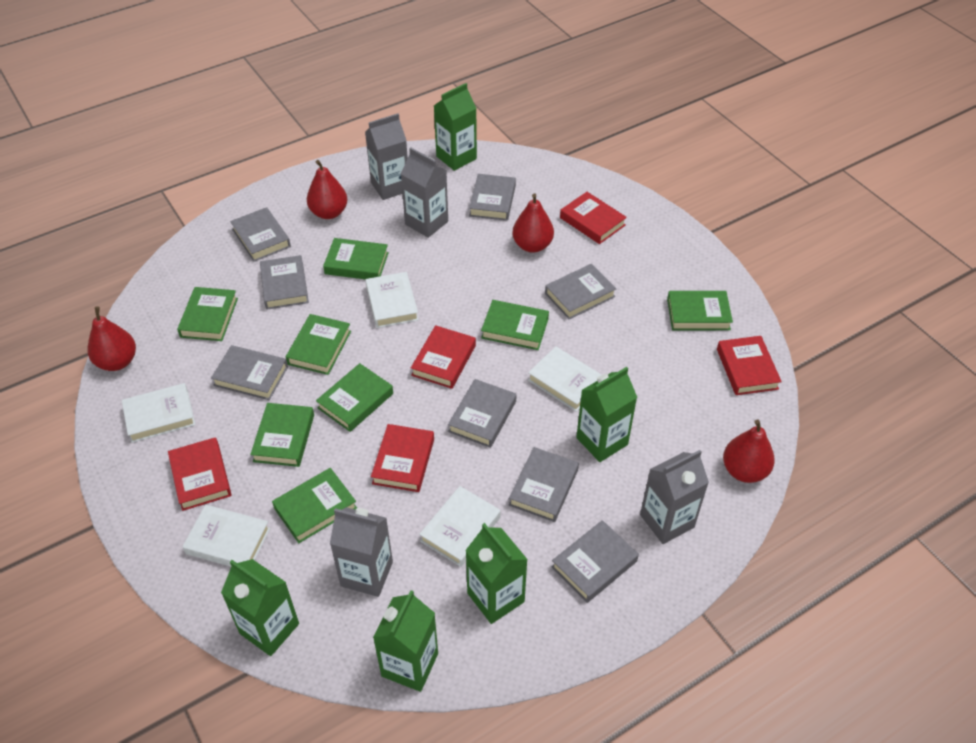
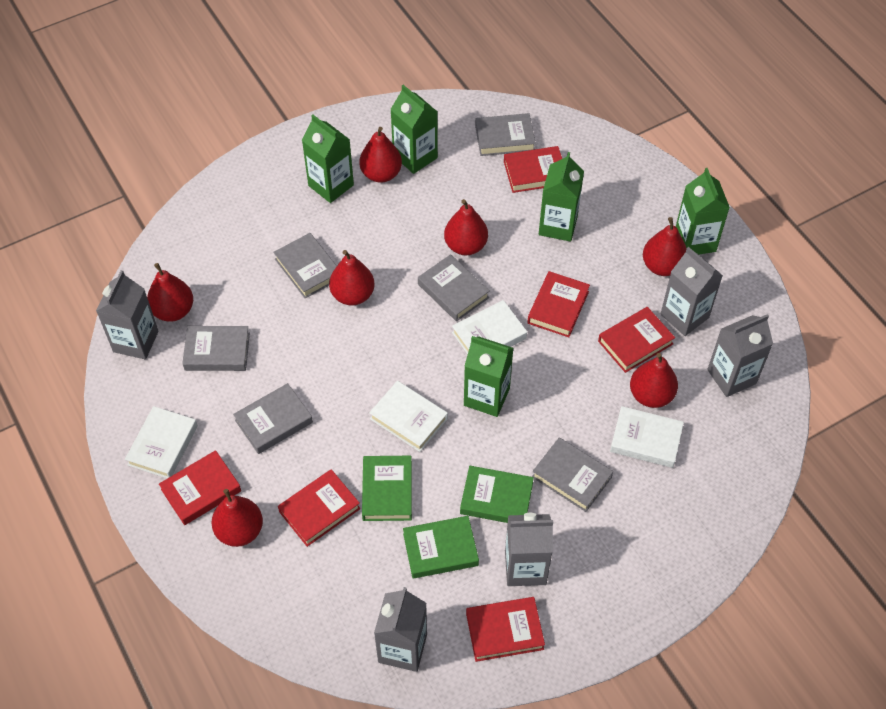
green book: 8 -> 3
grey book: 8 -> 6
grey carton: 4 -> 5
red book: 5 -> 6
red pear: 4 -> 7
white book: 5 -> 4

